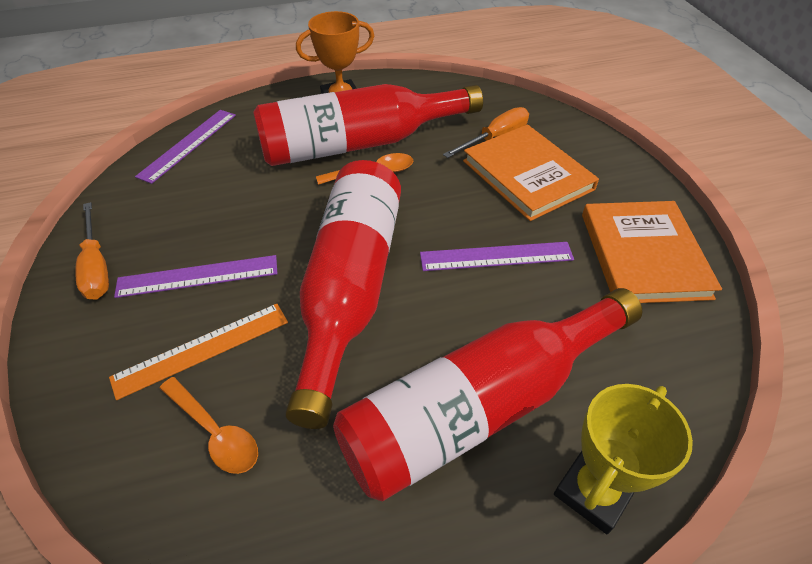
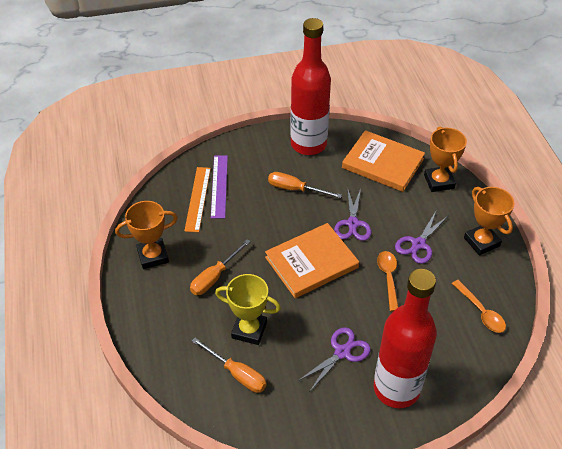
orange screwdriver: 2 -> 3
orange trophy: 1 -> 3
purple ruler: 3 -> 1
purple scissors: 0 -> 3
red bottle: 3 -> 2

